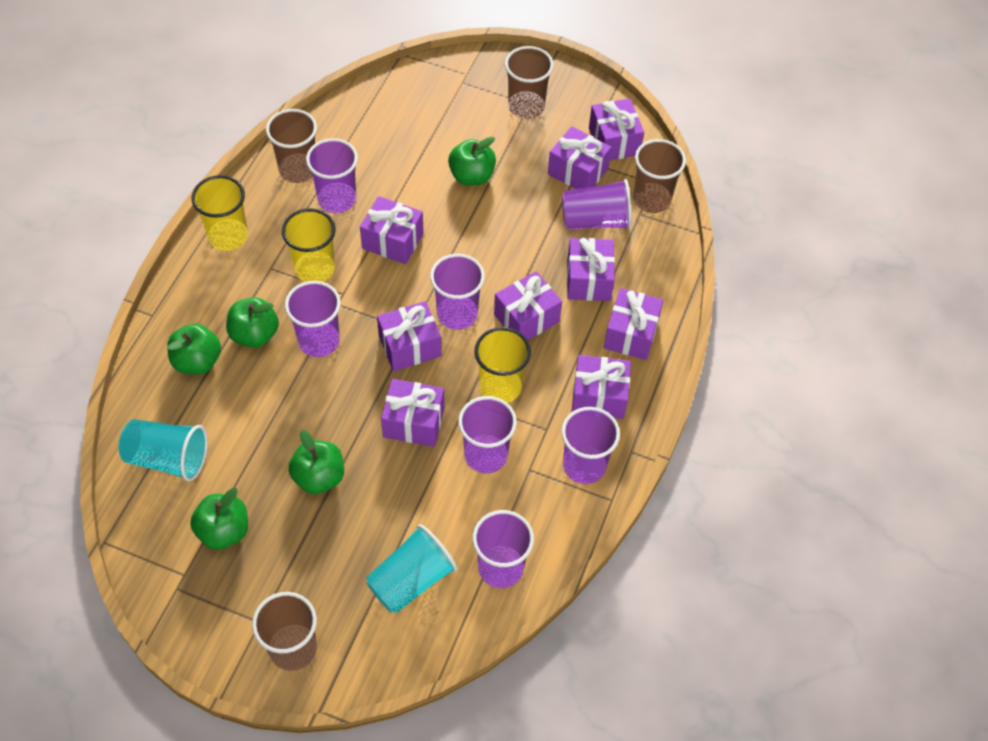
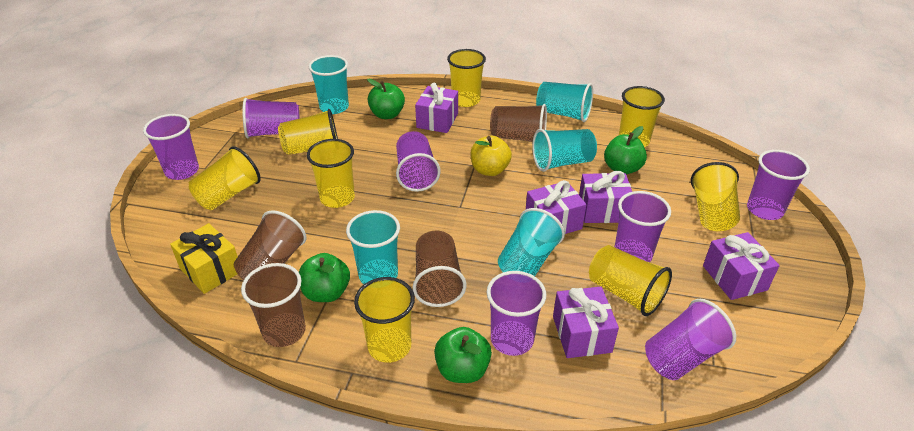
green apple: 5 -> 4
purple gift: 9 -> 5
turquoise cup: 2 -> 5
yellow apple: 0 -> 1
yellow cup: 3 -> 8
yellow gift: 0 -> 1

